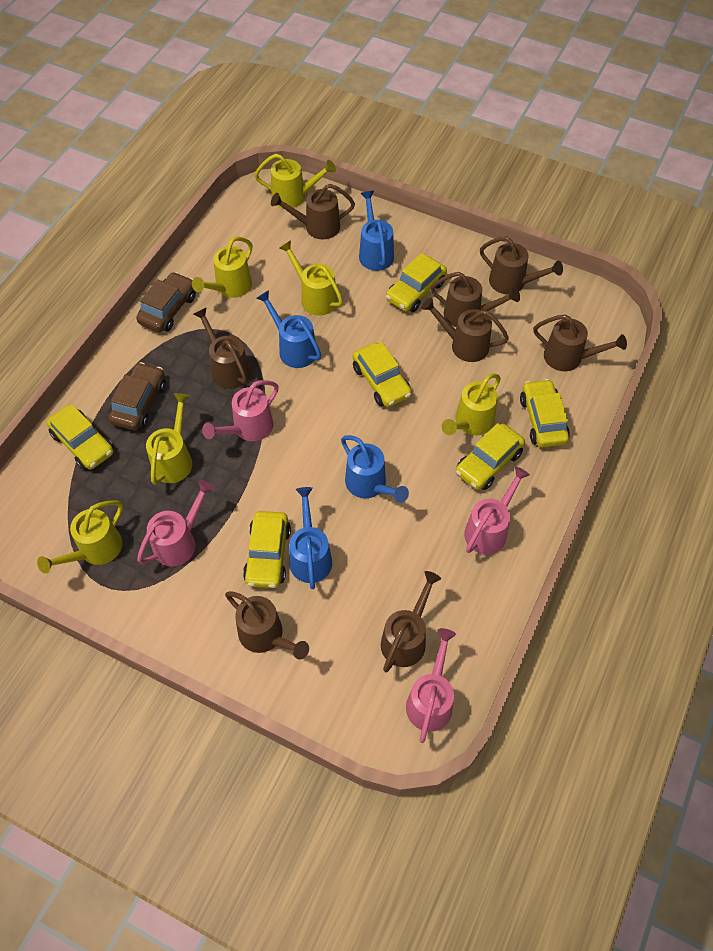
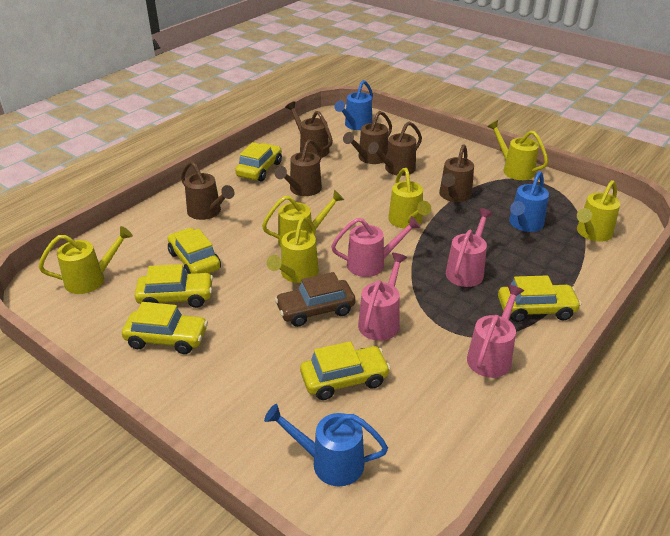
blue watering can: 4 -> 3
brown car: 2 -> 1
brown watering can: 8 -> 6

